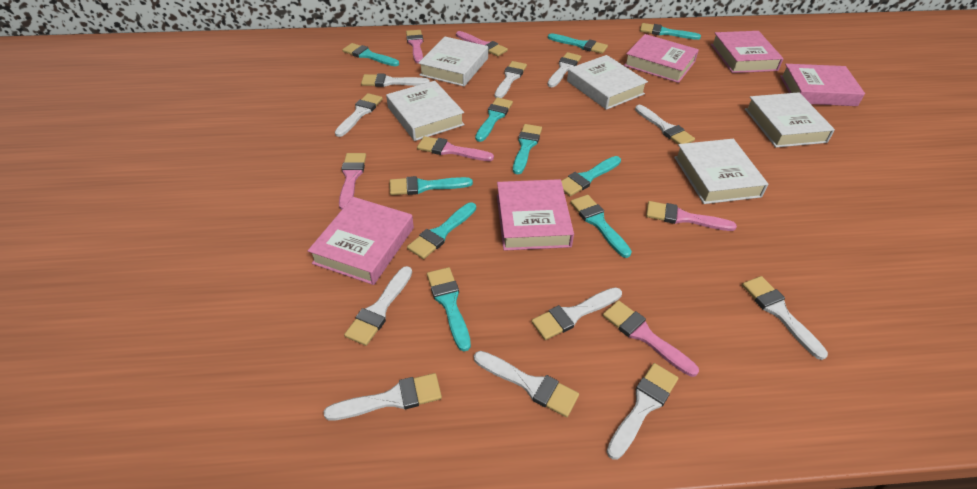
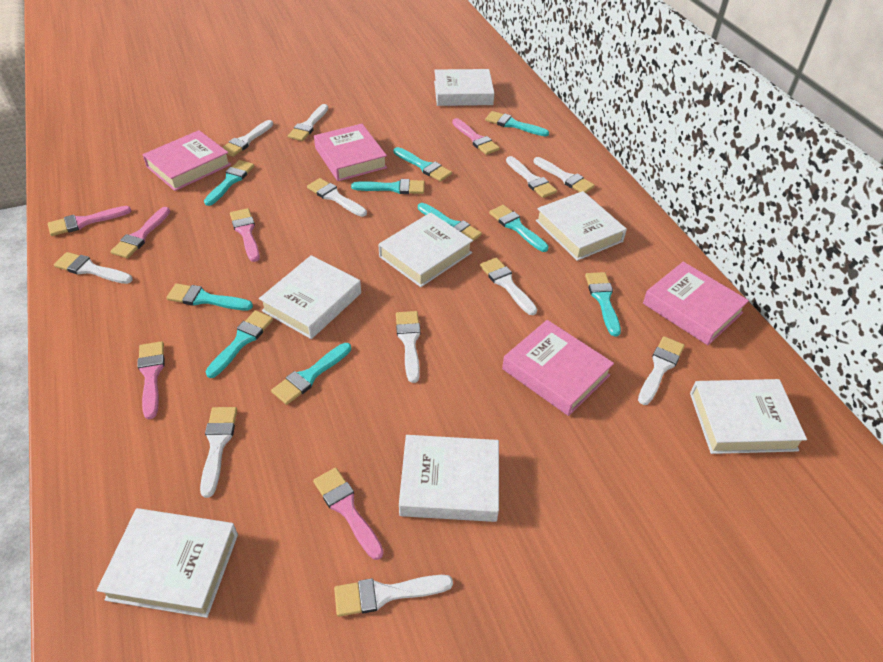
pink book: 5 -> 4
white book: 5 -> 7

